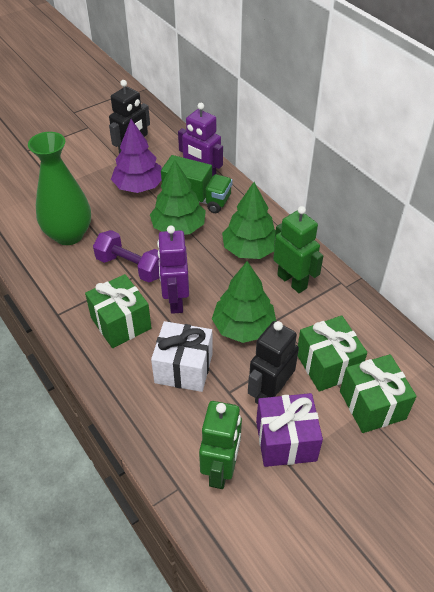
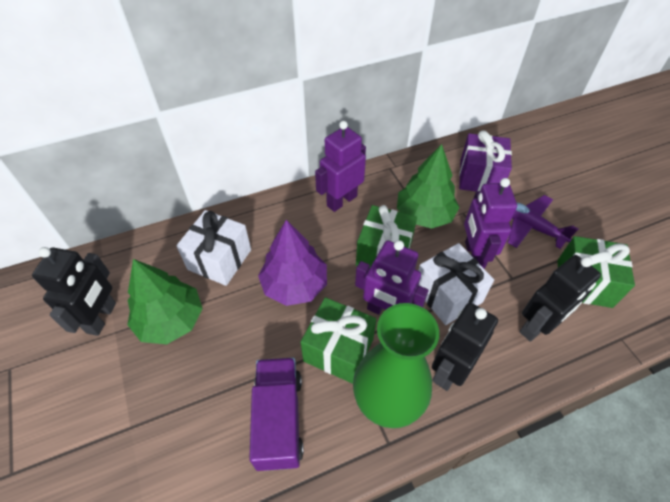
black robot: 2 -> 3
green robot: 2 -> 0
green tree: 3 -> 2
green truck: 1 -> 0
purple dumbbell: 1 -> 0
purple plane: 0 -> 1
purple robot: 2 -> 3
purple truck: 0 -> 1
white gift: 1 -> 2

